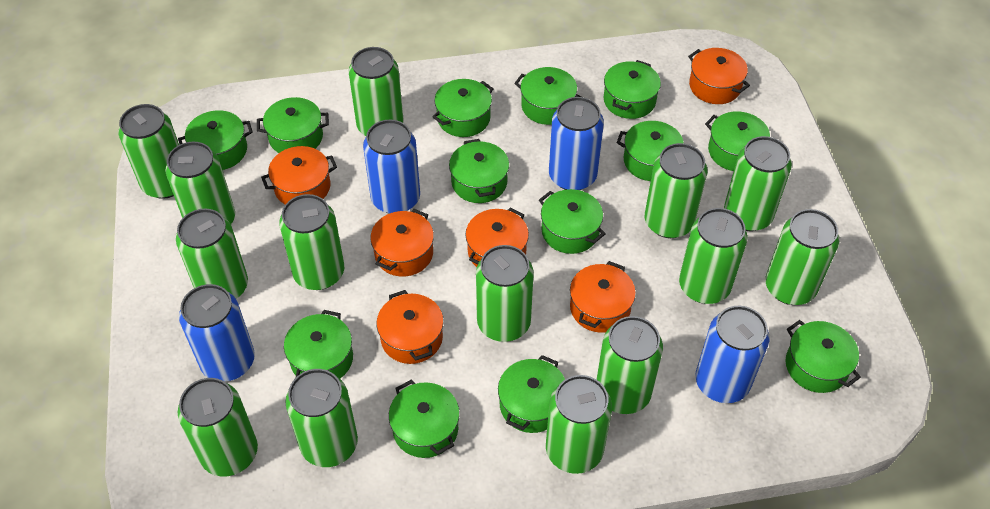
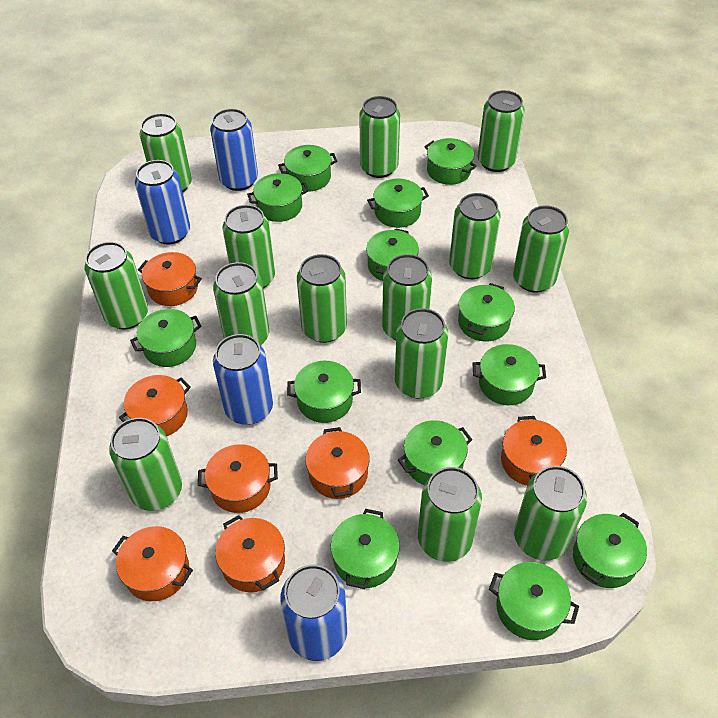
orange pot: 6 -> 7

